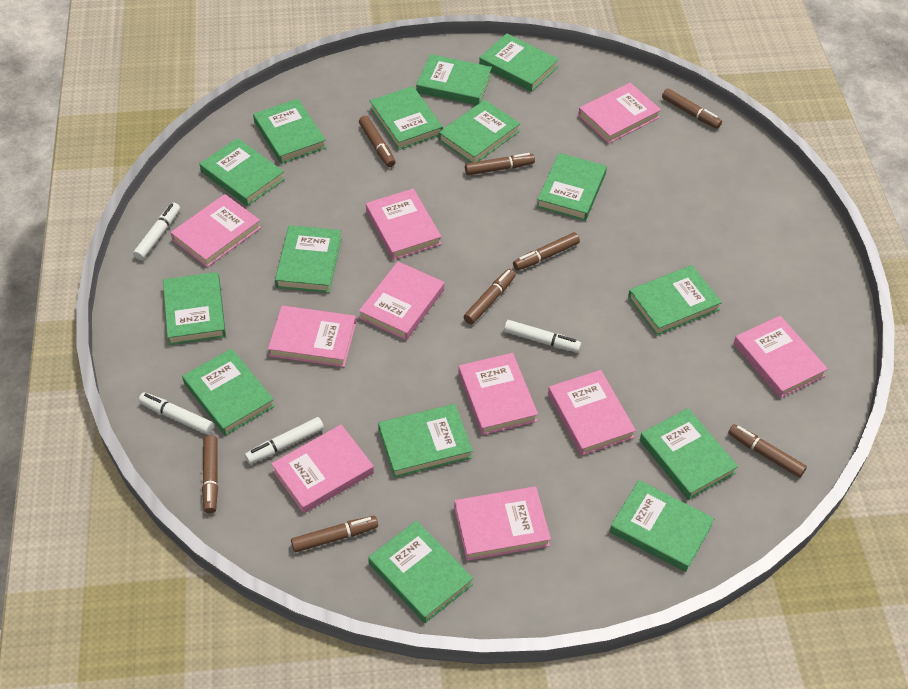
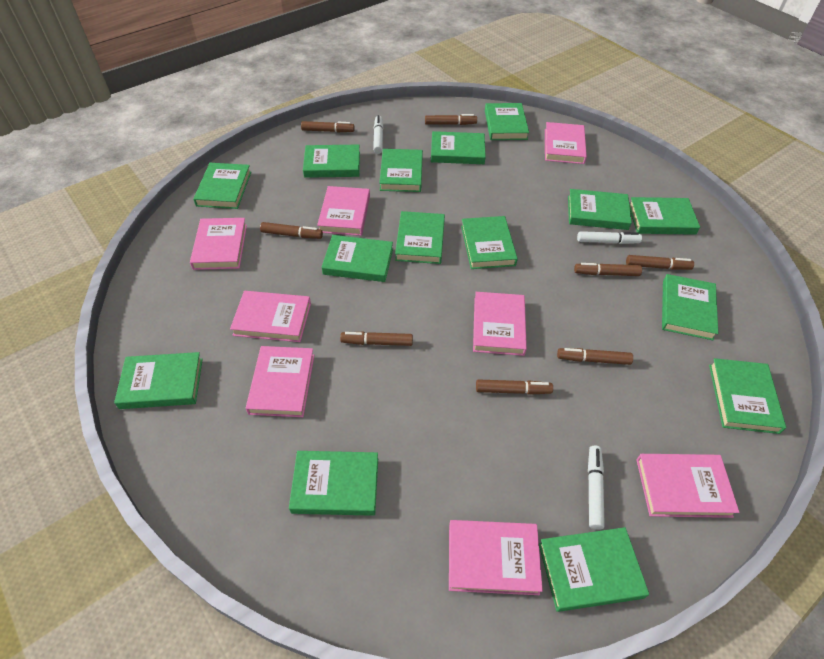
pink book: 10 -> 8
white marker: 4 -> 3

